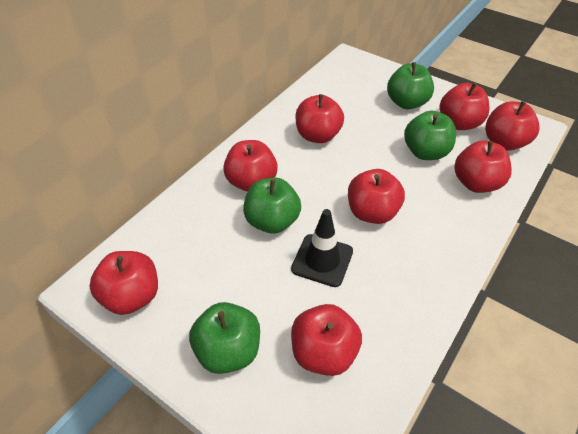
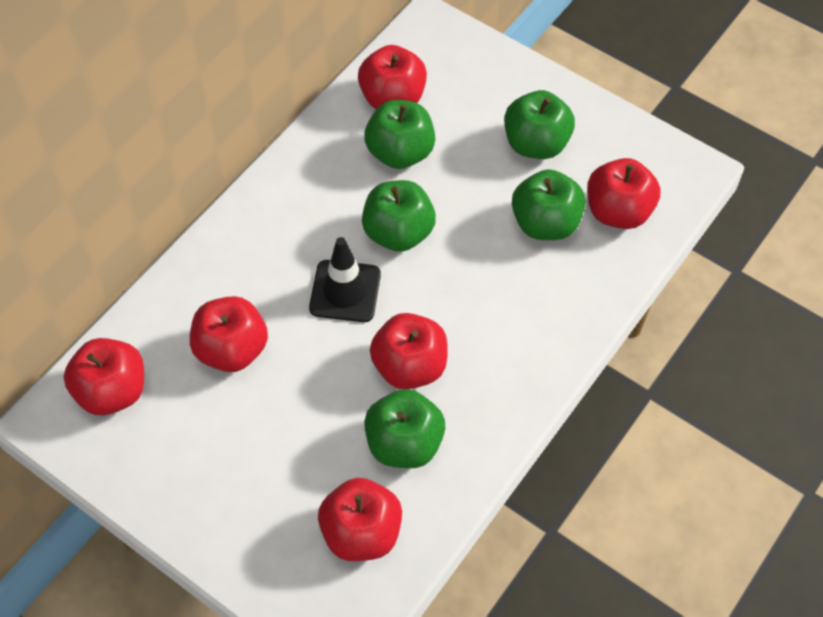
green apple: 4 -> 5
red apple: 8 -> 6

